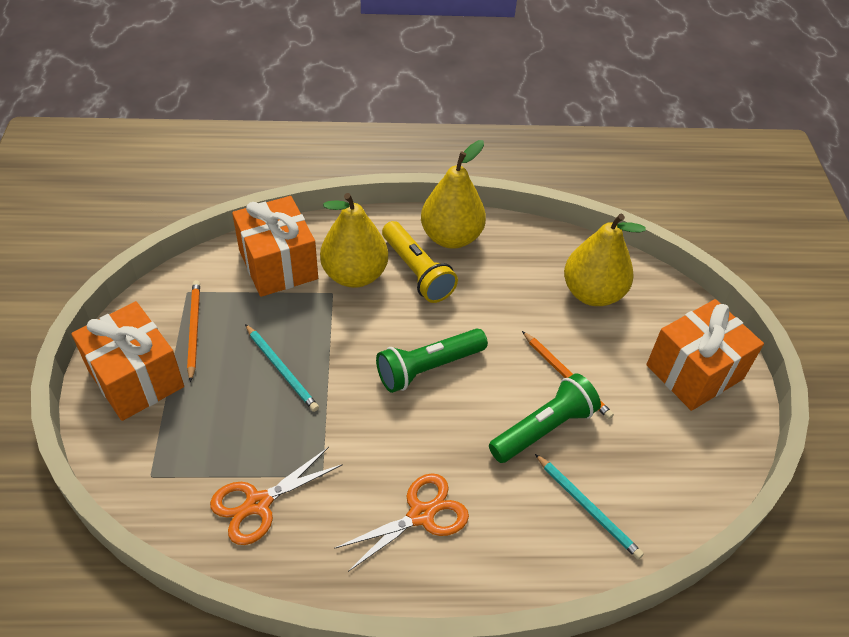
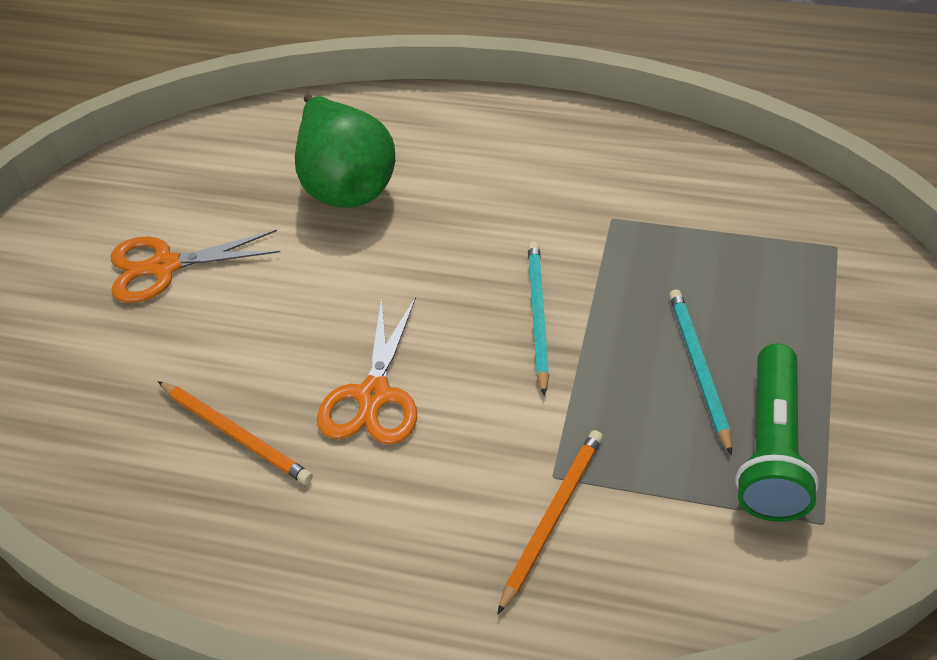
green flashlight: 2 -> 1
green pear: 0 -> 1
orange gift: 3 -> 0
yellow flashlight: 1 -> 0
yellow pear: 3 -> 0

